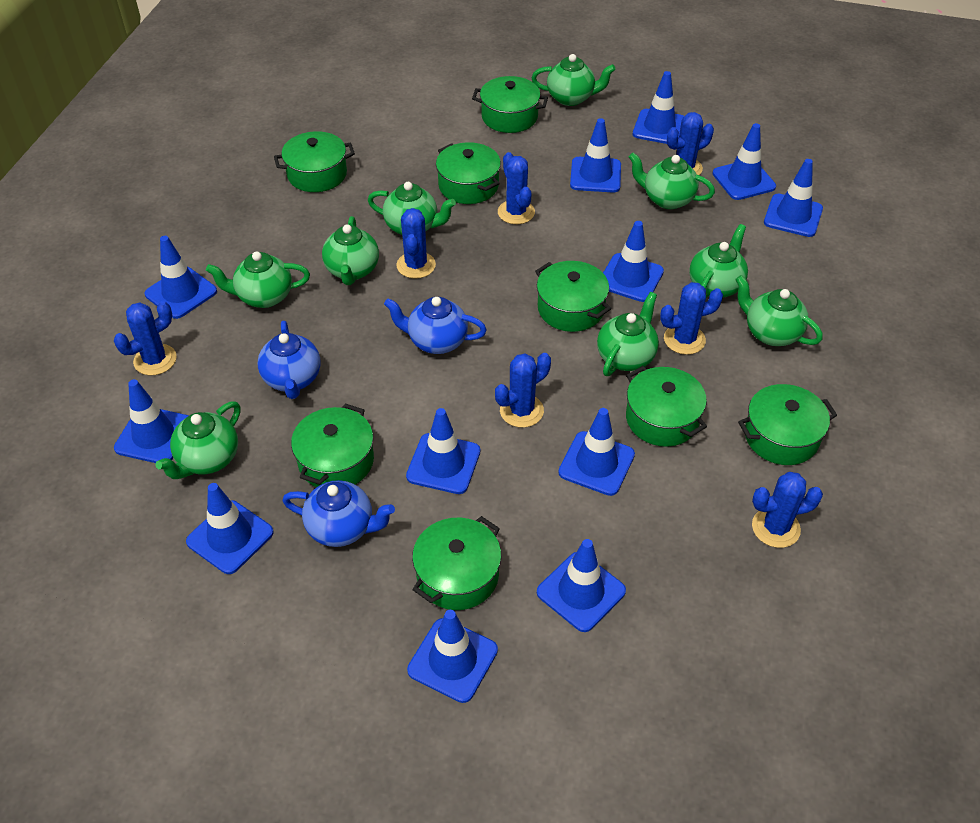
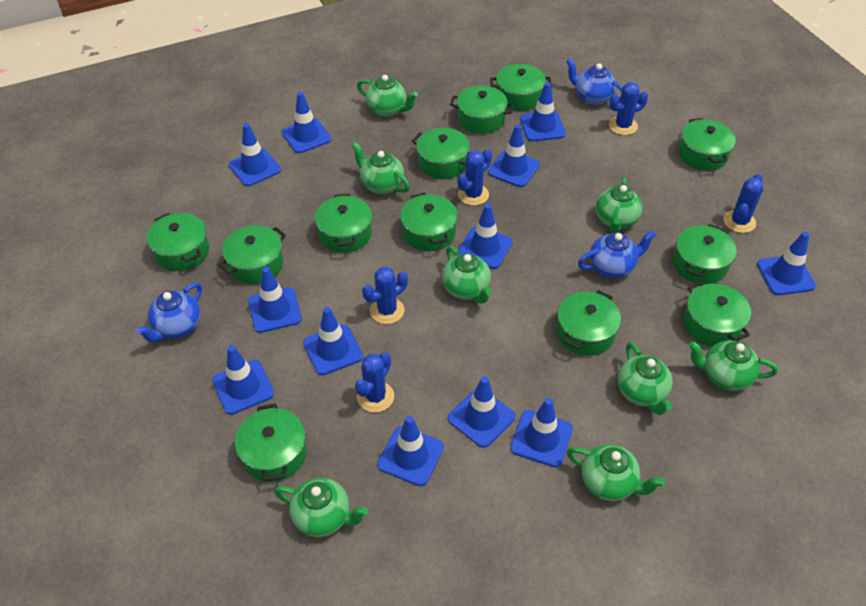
blue cactus: 7 -> 5
green pot: 8 -> 12
green teapot: 9 -> 8

